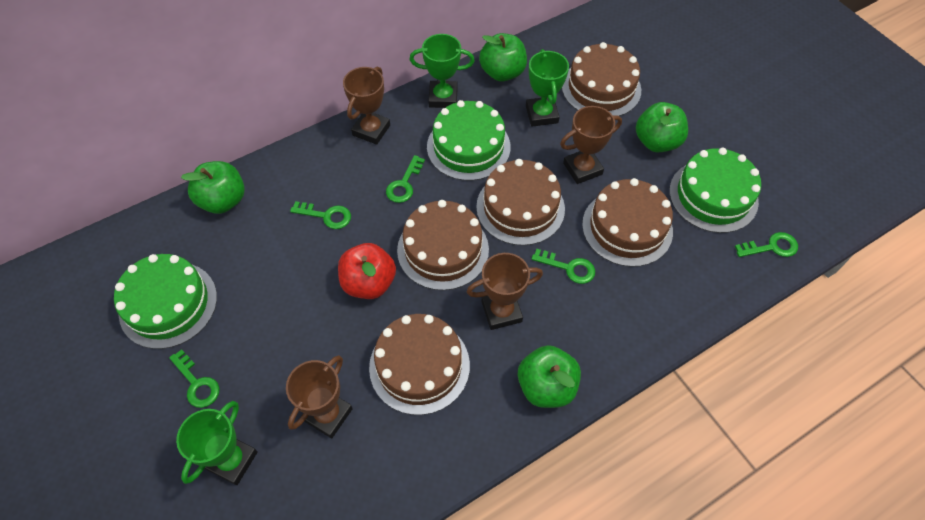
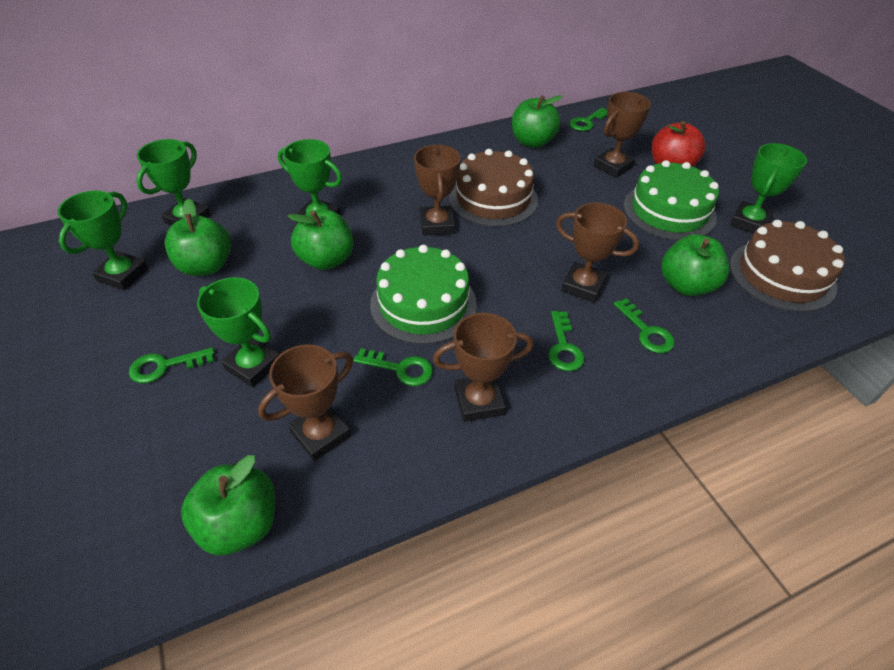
brown cake: 5 -> 2
brown trophy: 4 -> 5
green apple: 4 -> 5
green cake: 3 -> 2
green trophy: 3 -> 5

